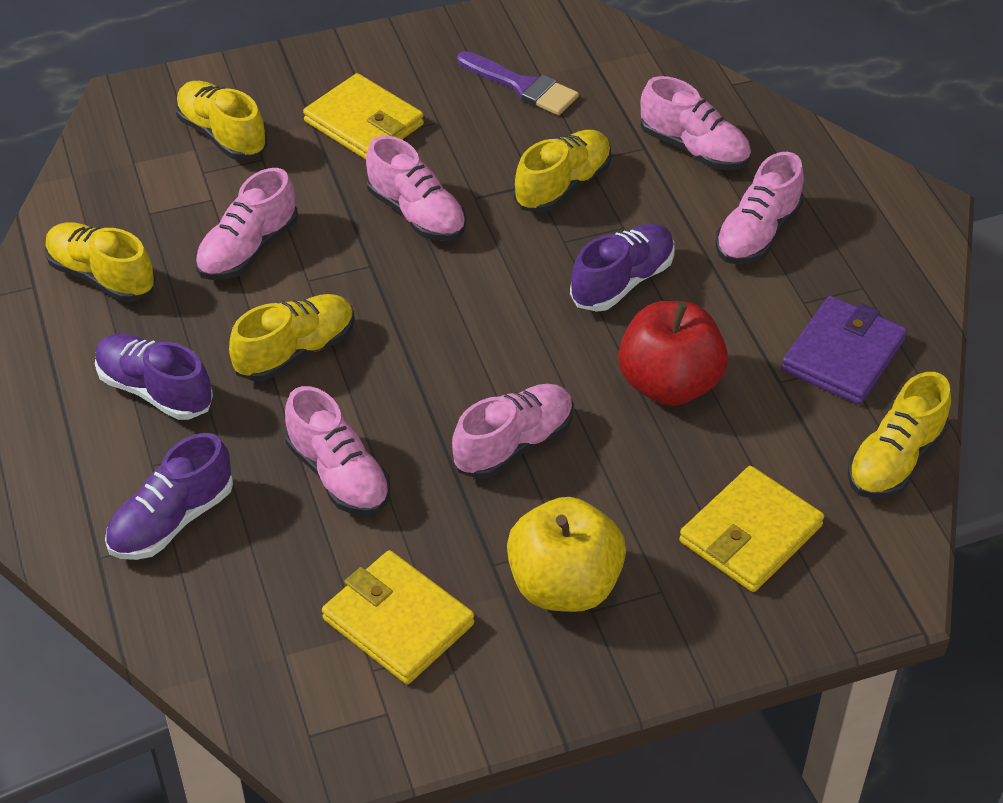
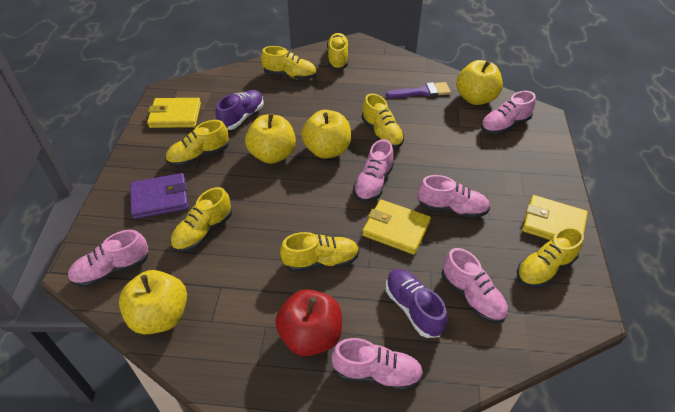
purple shoe: 3 -> 2
yellow apple: 1 -> 4
yellow shoe: 5 -> 7

